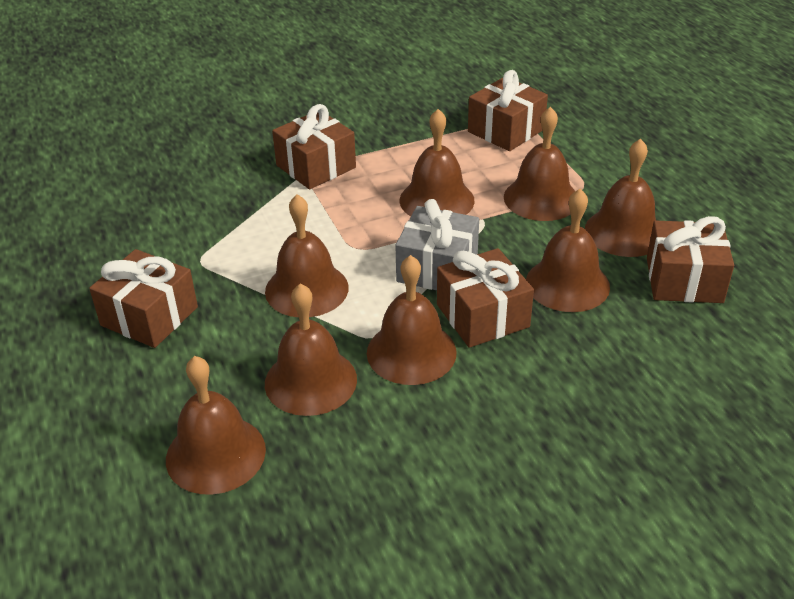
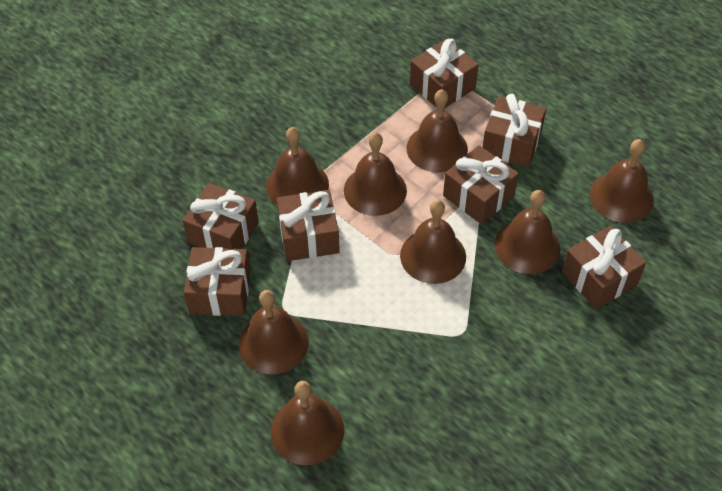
brown gift: 5 -> 7
grey gift: 1 -> 0

